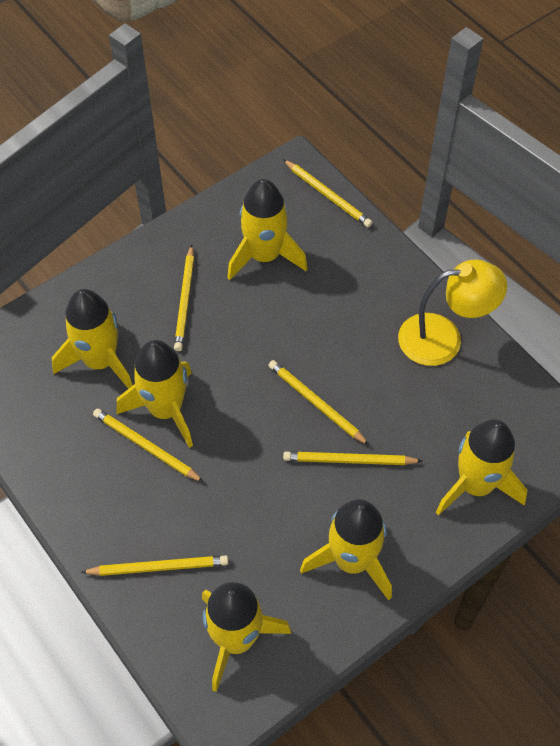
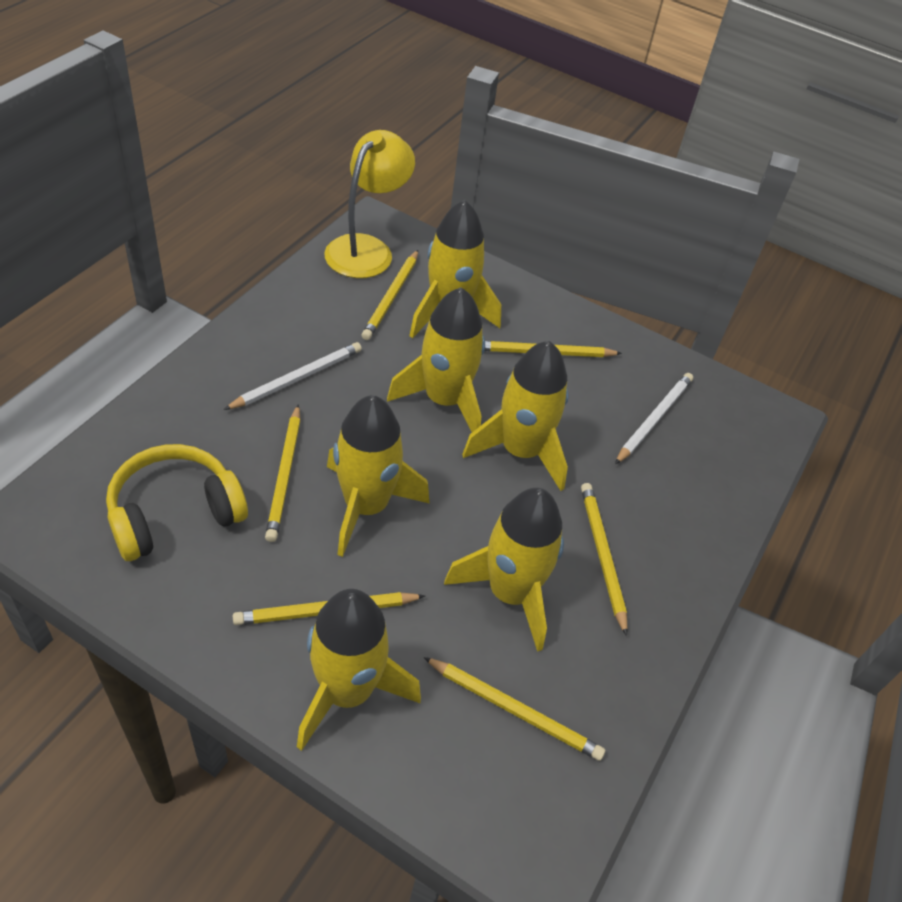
white pencil: 0 -> 2
yellow headphones: 0 -> 1

